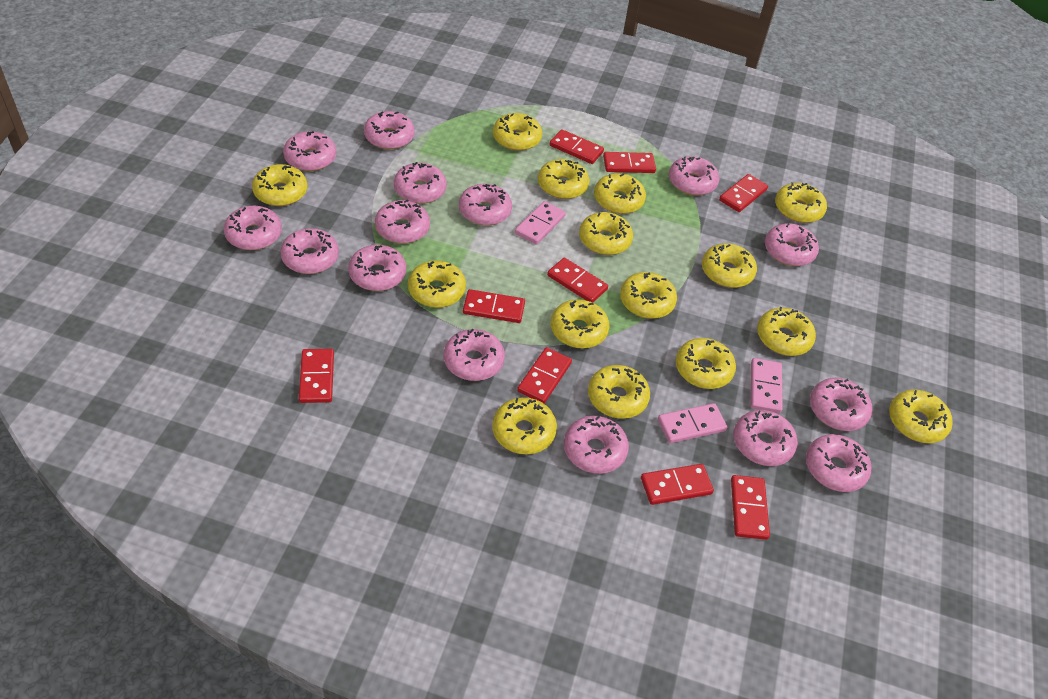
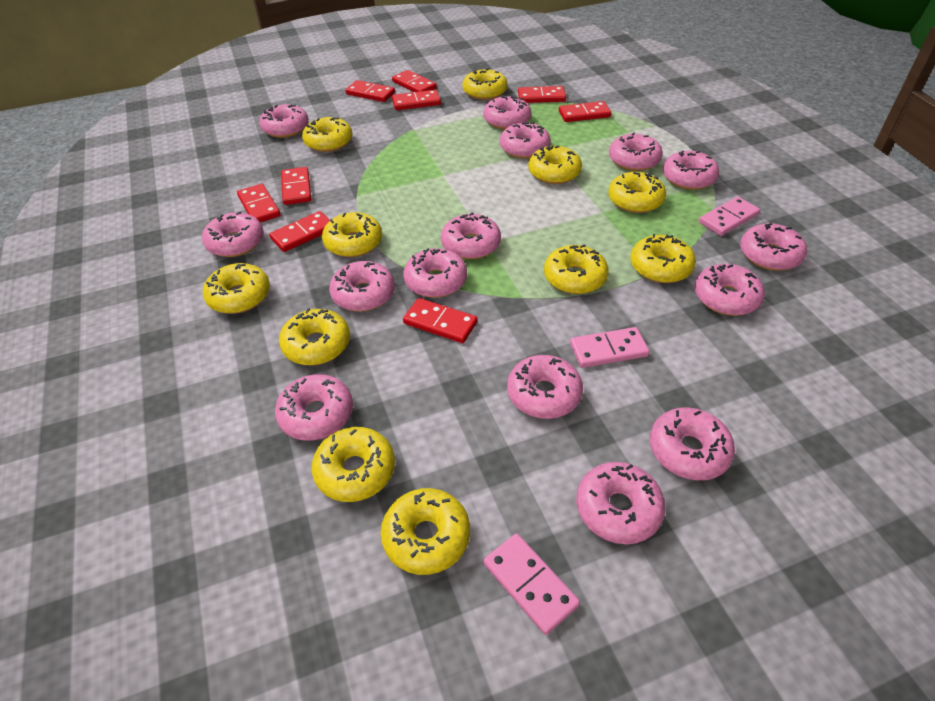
yellow donut: 15 -> 11

